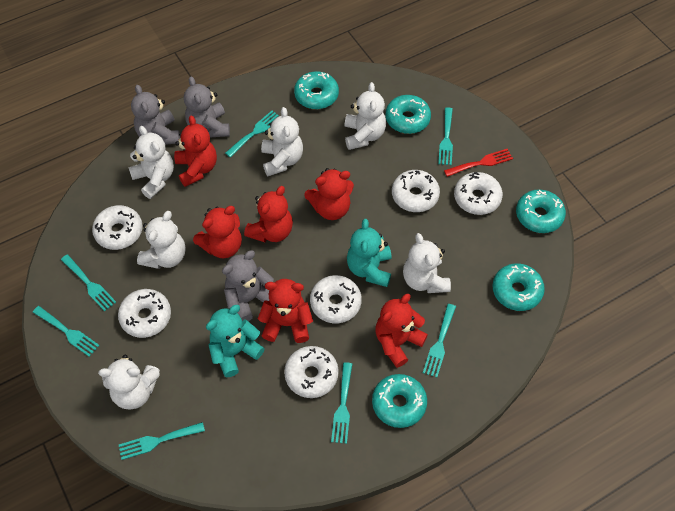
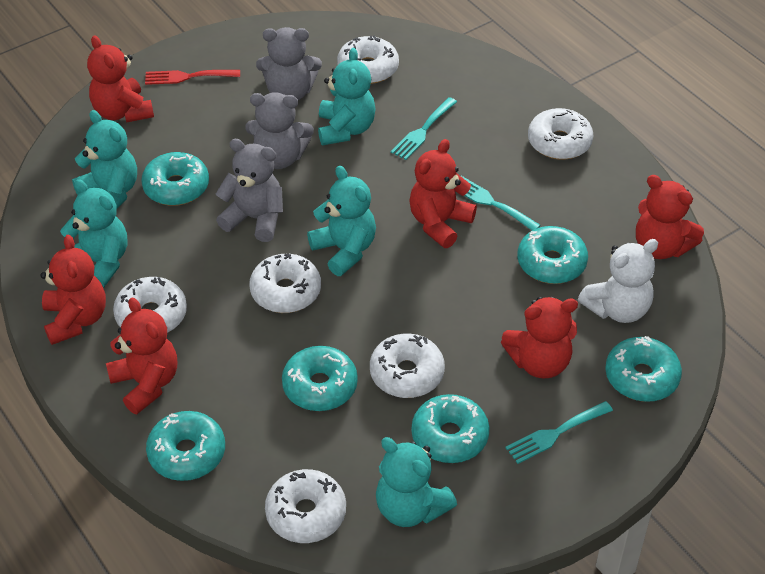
turquoise donut: 5 -> 6
turquoise fork: 7 -> 3
turquoise teddy bear: 2 -> 5
white teddy bear: 6 -> 1

